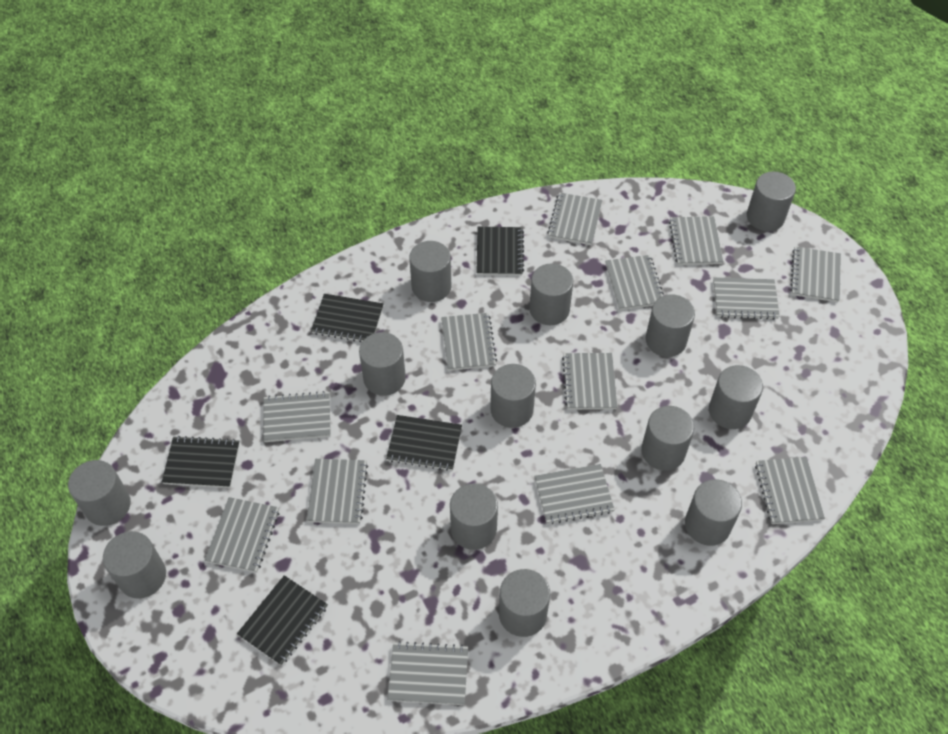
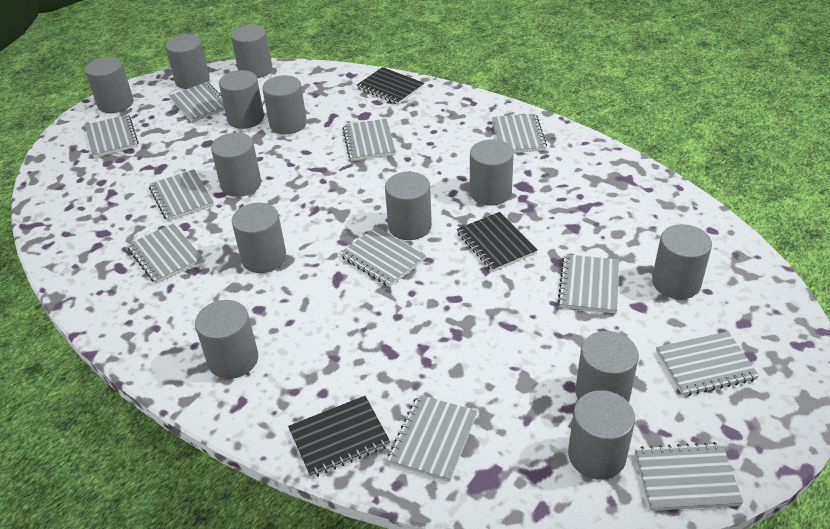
black notebook: 5 -> 3
grey notebook: 13 -> 11

